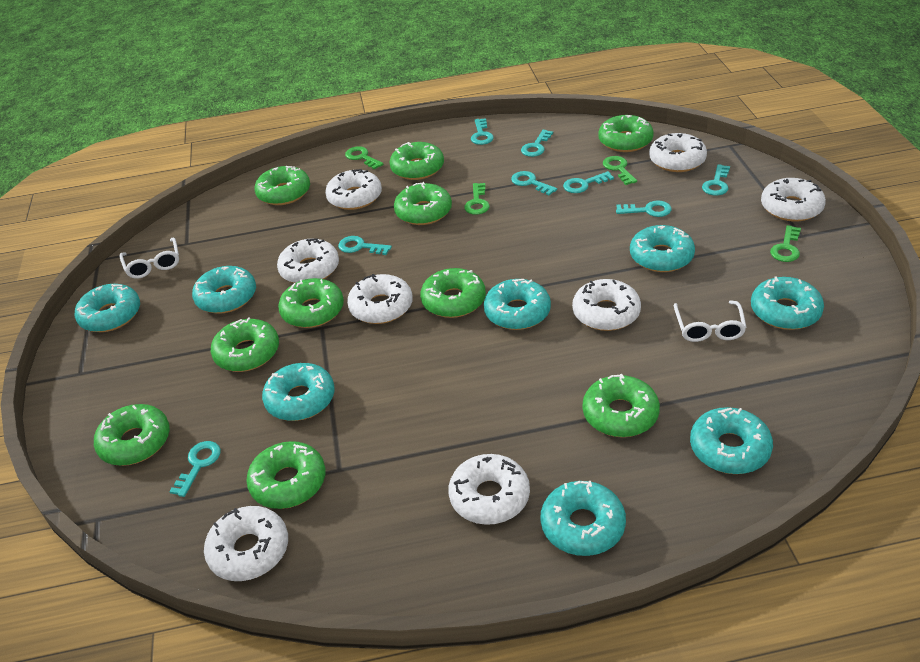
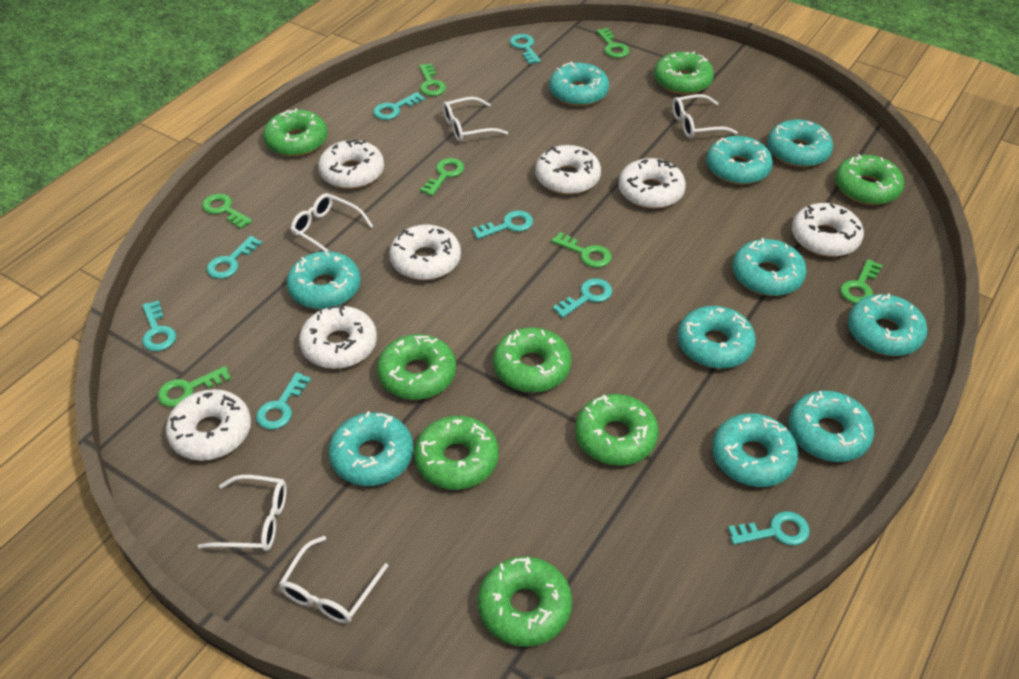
green donut: 10 -> 8
green key: 4 -> 7
turquoise donut: 8 -> 10
white donut: 8 -> 7
white glasses: 2 -> 5

